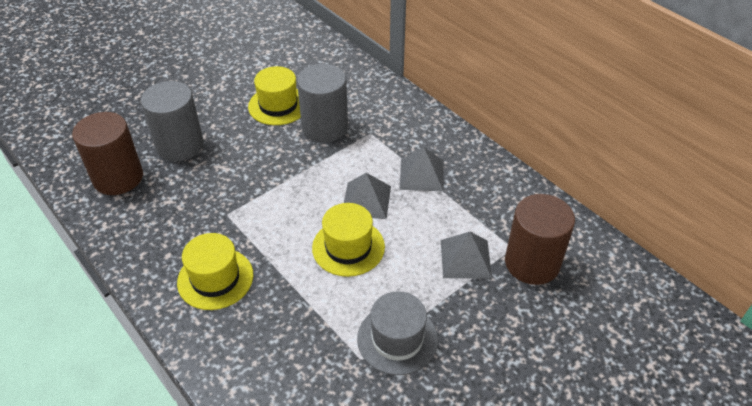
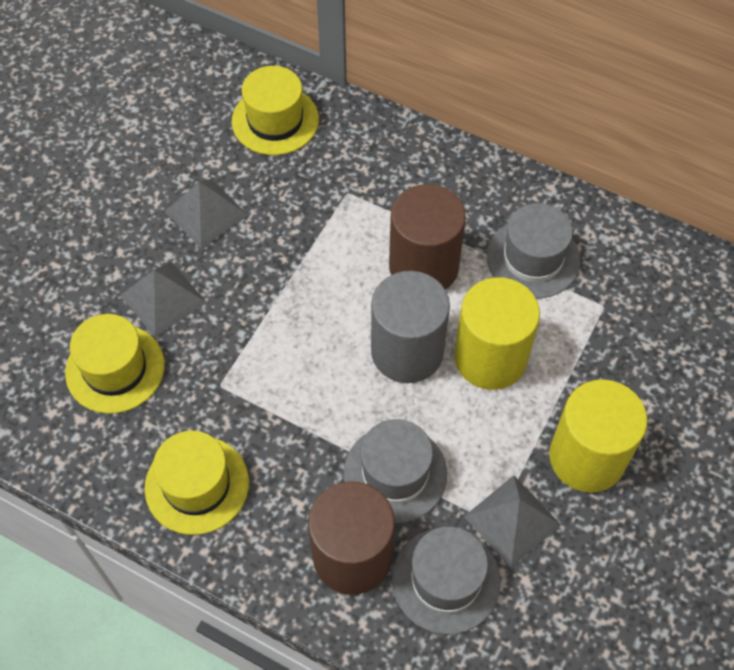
grey cylinder: 2 -> 1
grey hat: 1 -> 3
yellow cylinder: 0 -> 2

